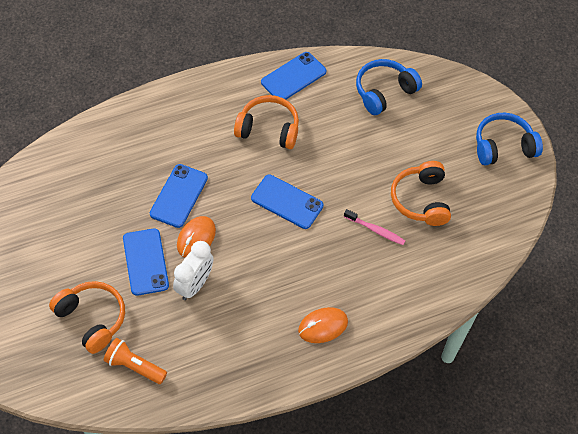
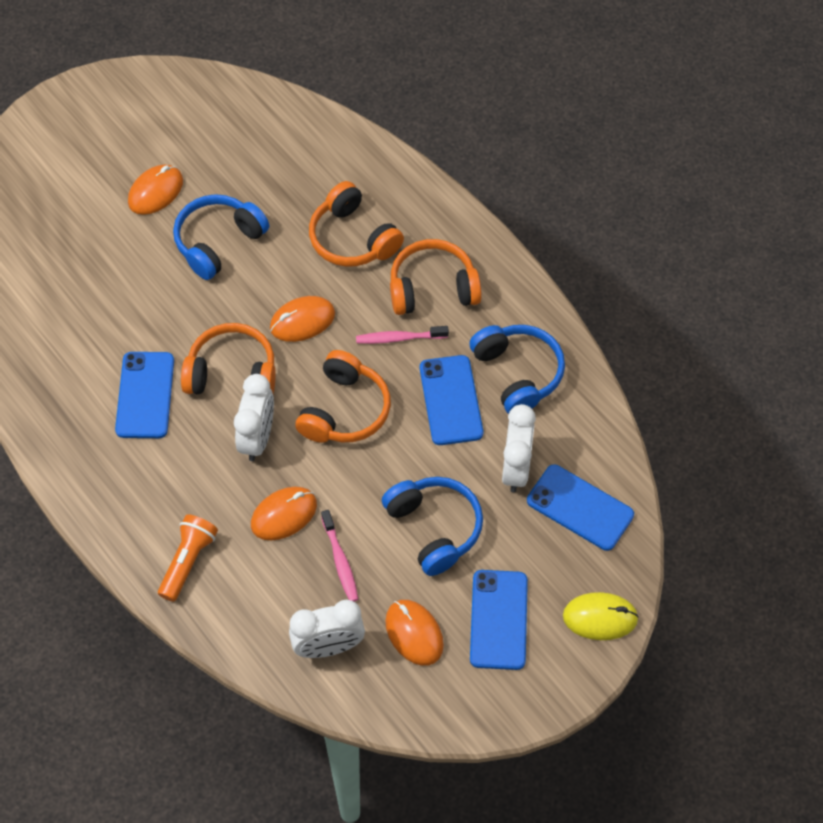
blue headphones: 2 -> 3
orange headphones: 3 -> 4
orange mouse: 2 -> 4
pink toothbrush: 1 -> 2
white clock: 1 -> 3
yellow mouse: 0 -> 1

